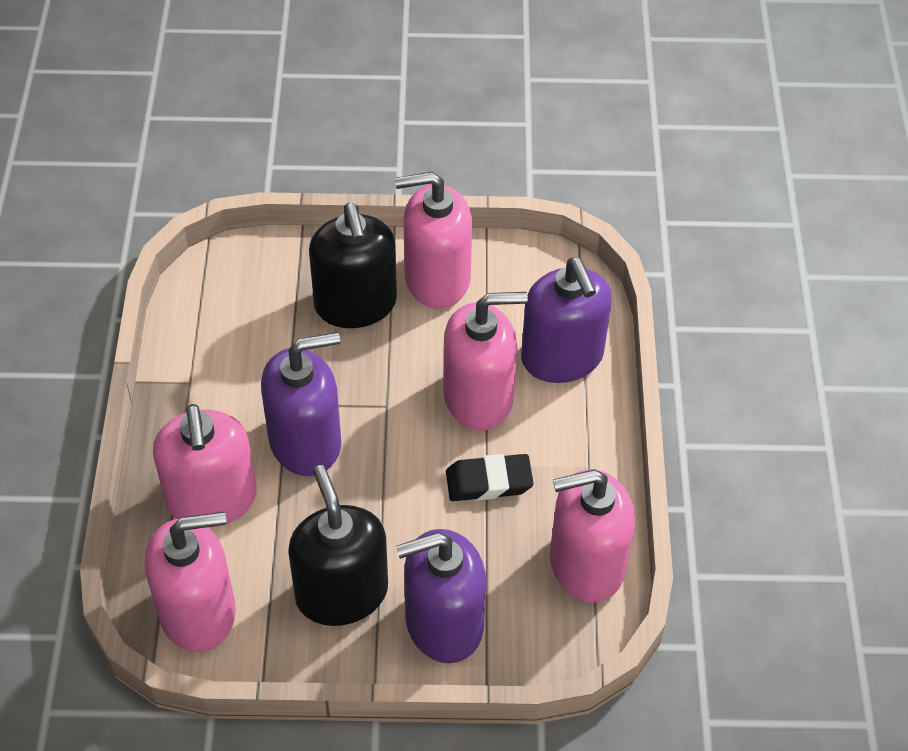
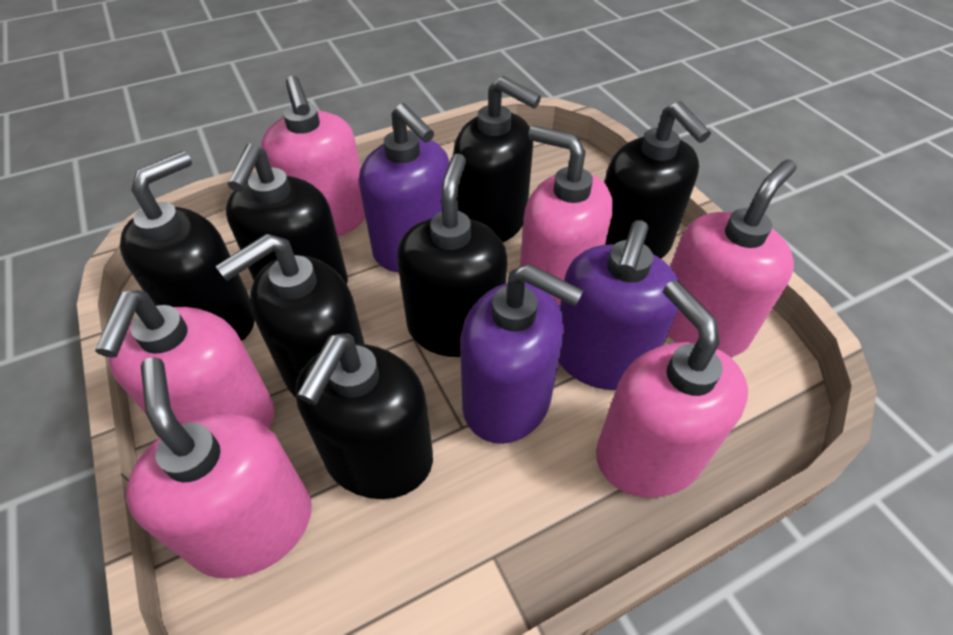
black eraser: 1 -> 0
black soap dispenser: 2 -> 7
pink soap dispenser: 5 -> 6

